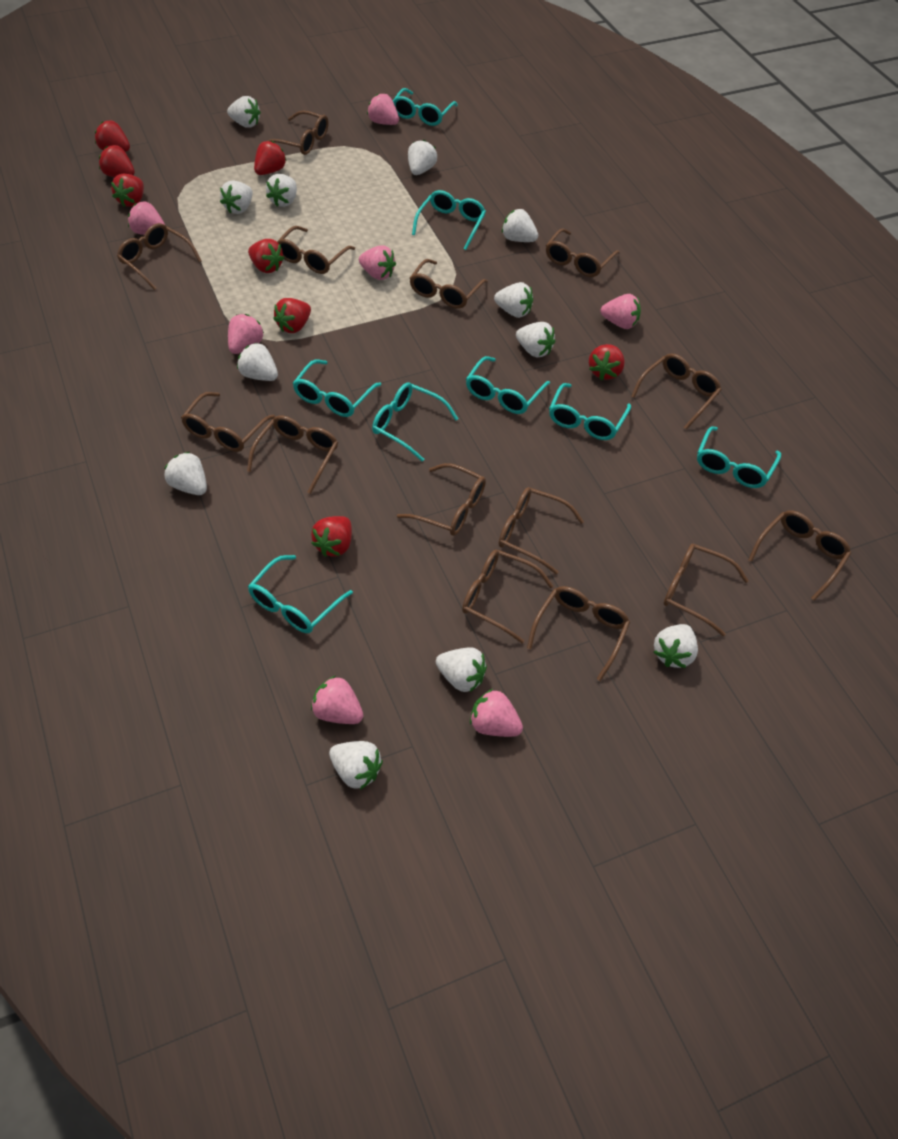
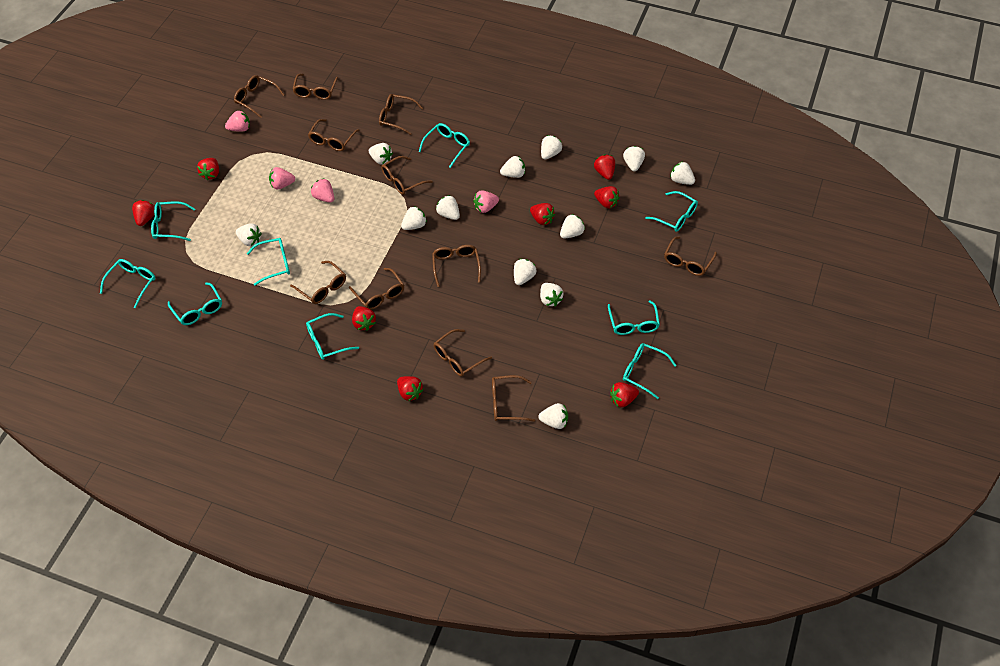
brown glasses: 14 -> 11
pink strawberry: 7 -> 4
turquoise glasses: 8 -> 9

